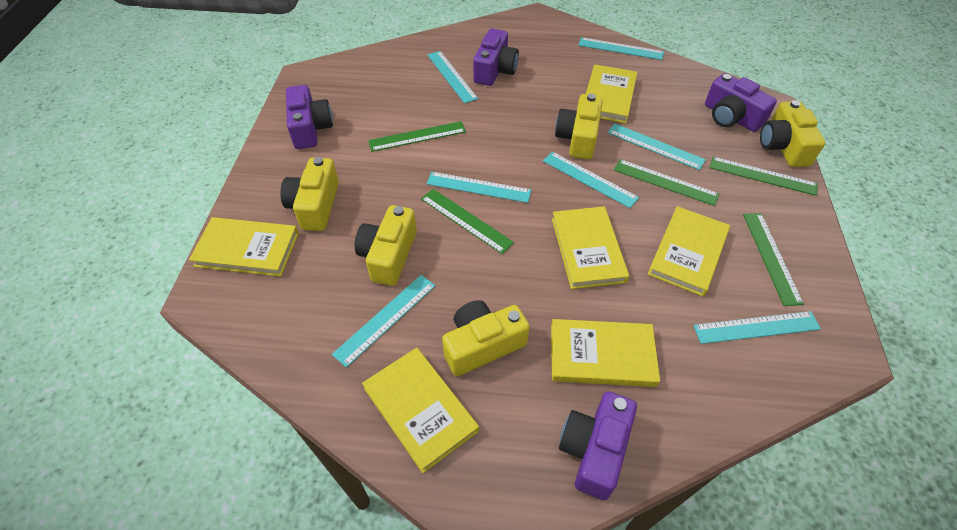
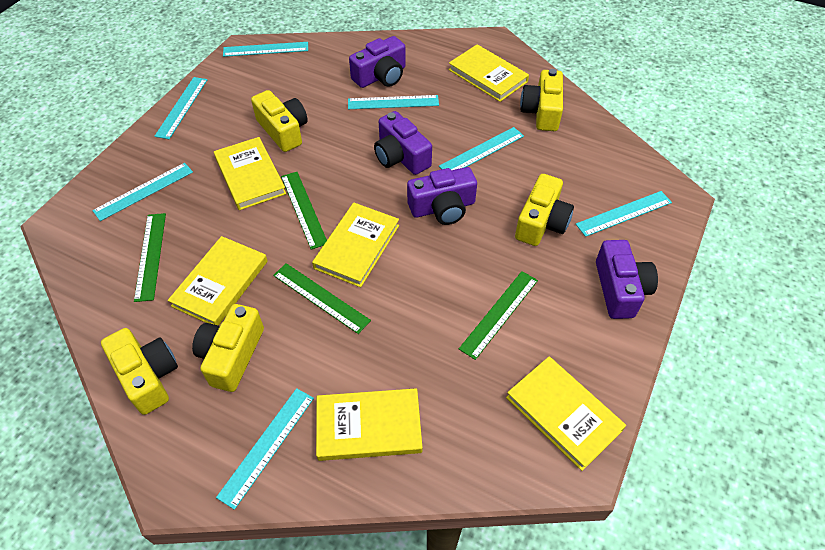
green ruler: 5 -> 4

